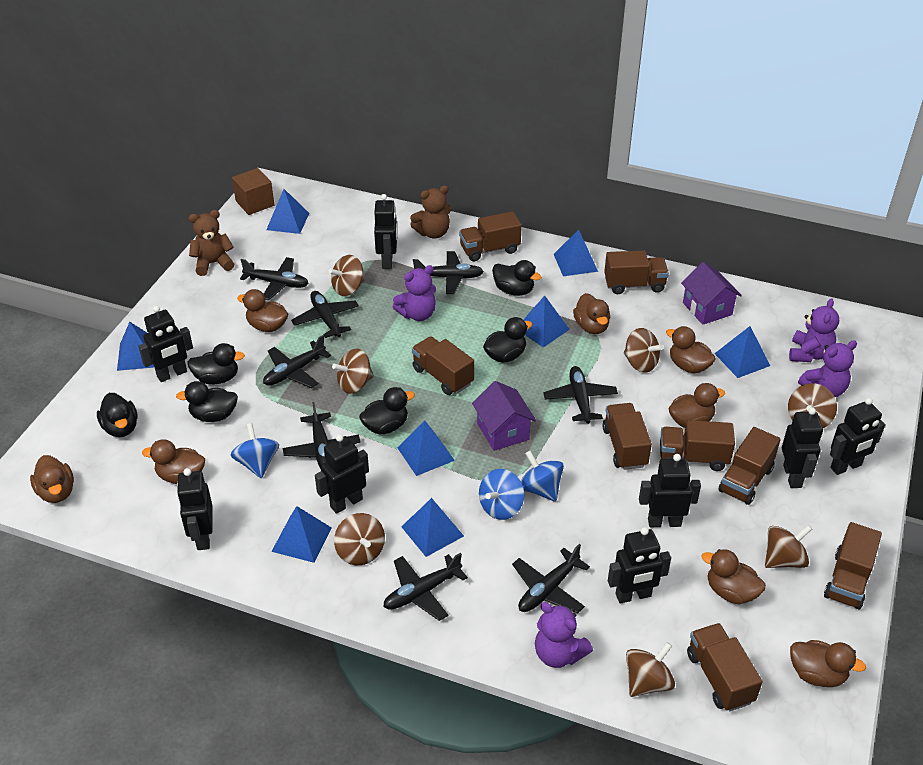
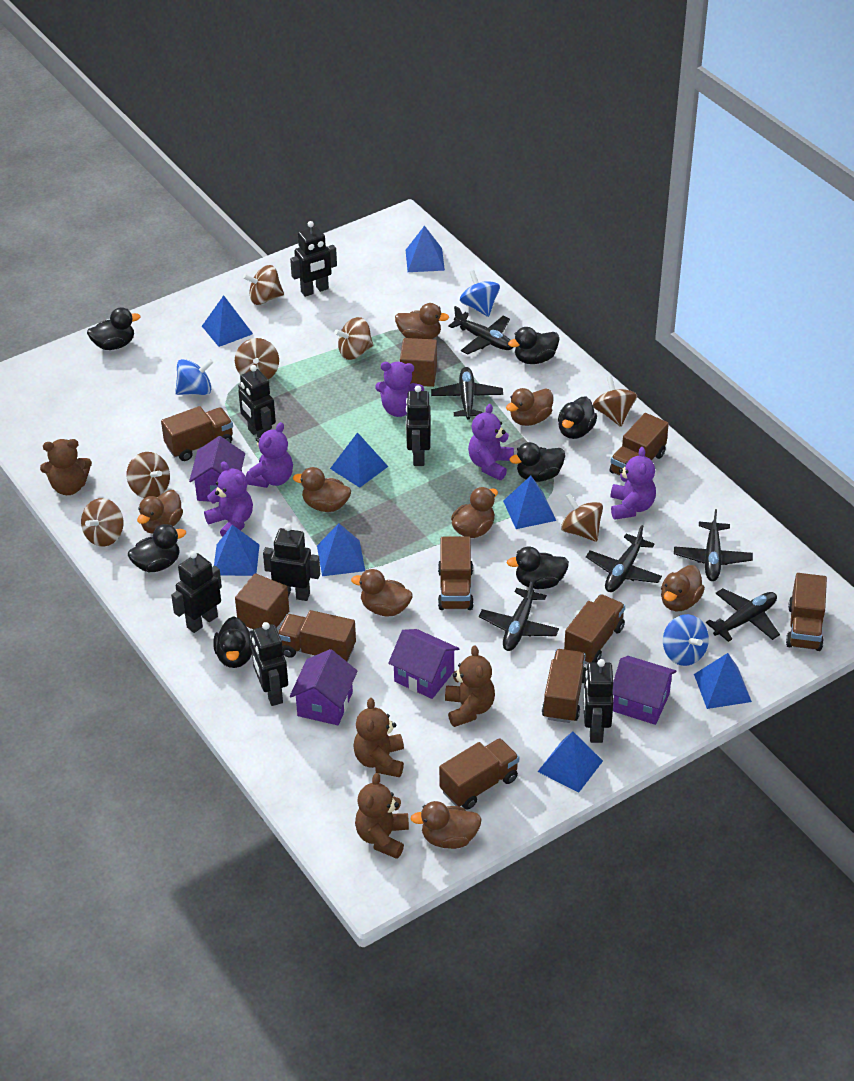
black duck: 6 -> 7
black plane: 8 -> 6
black robot: 8 -> 7
brown cube: 1 -> 2
brown teddy bear: 2 -> 4
purple house: 2 -> 4
purple teddy bear: 4 -> 5

